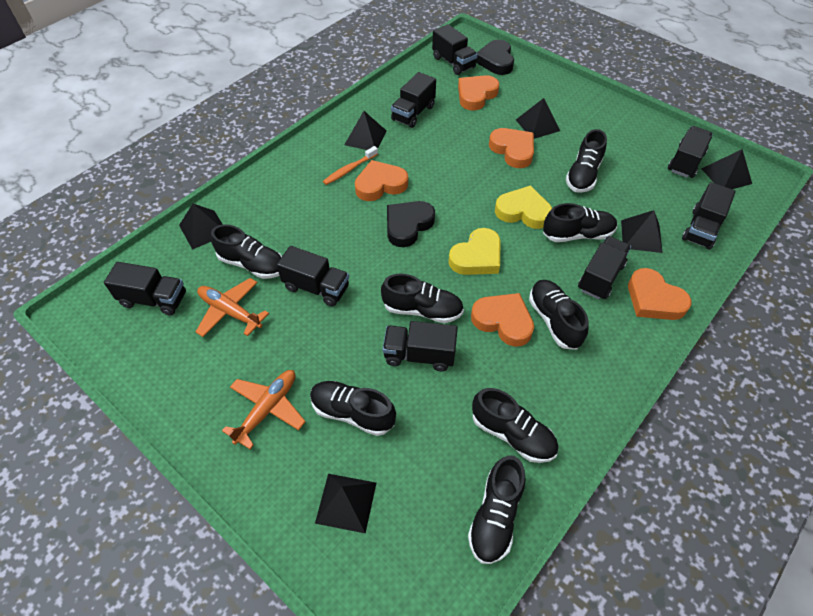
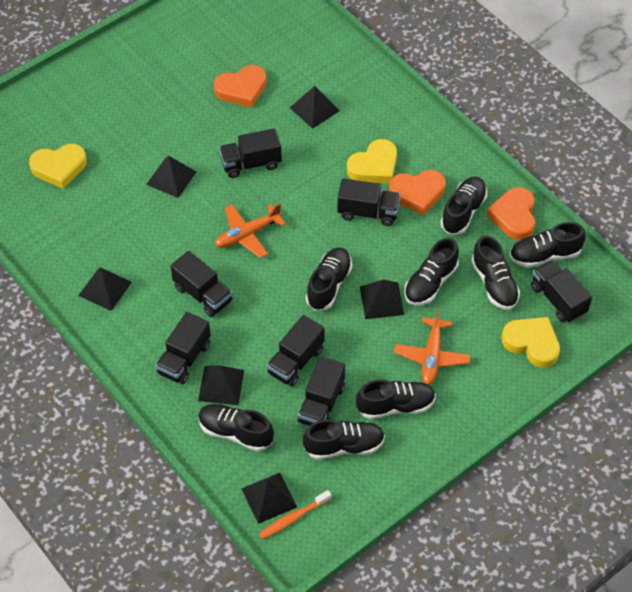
black heart: 2 -> 0
black truck: 8 -> 7
orange heart: 5 -> 3
yellow heart: 2 -> 3

